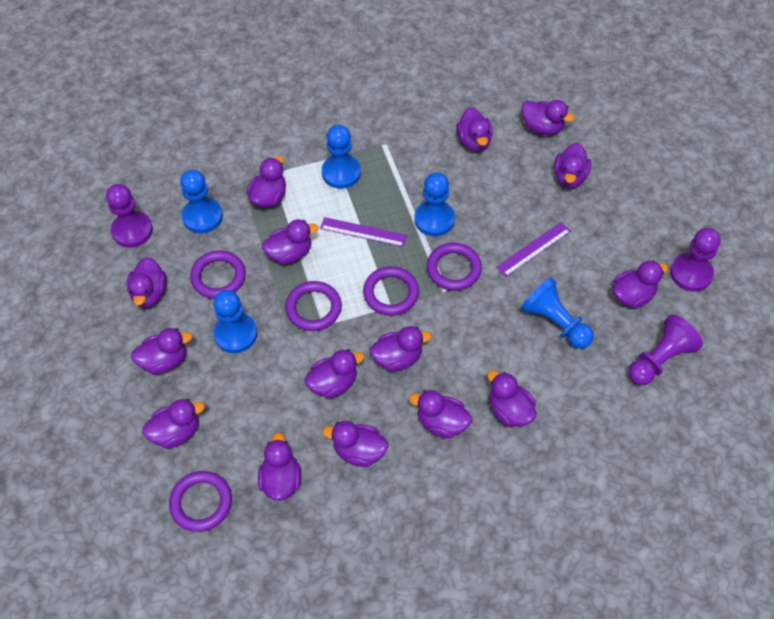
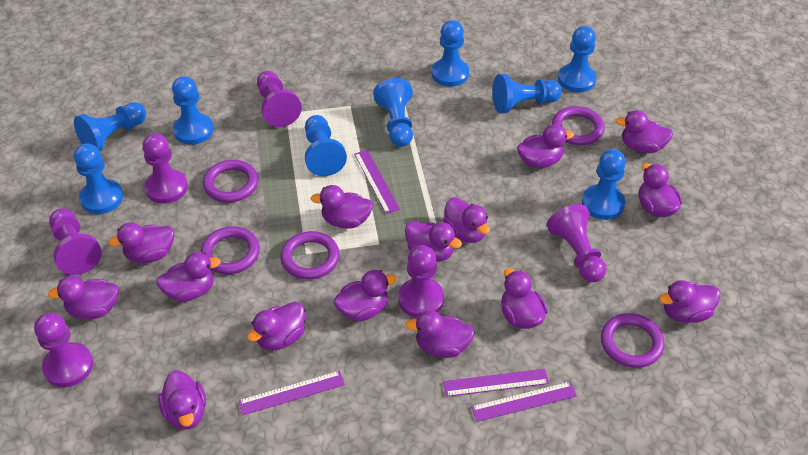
blue pawn: 5 -> 9
purple pawn: 3 -> 6
purple ruler: 2 -> 4

